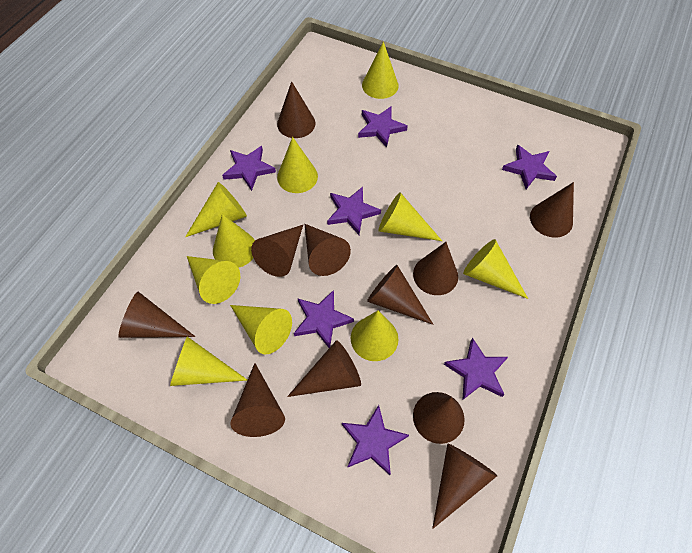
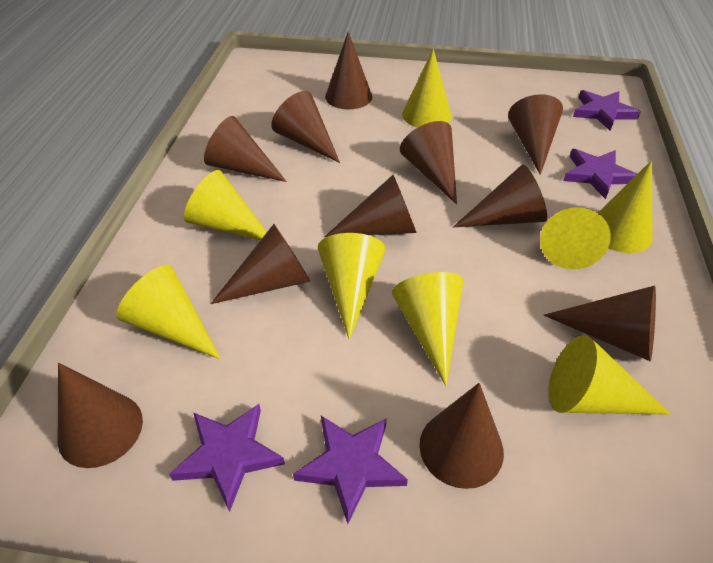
purple star: 7 -> 4
yellow cone: 10 -> 8

